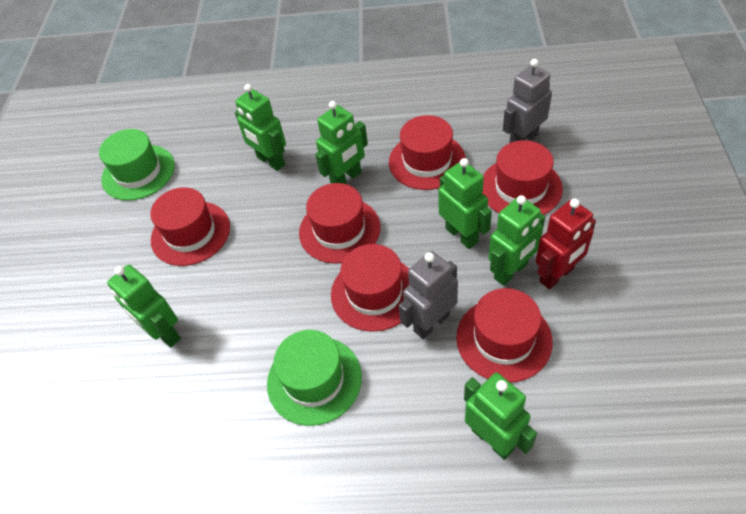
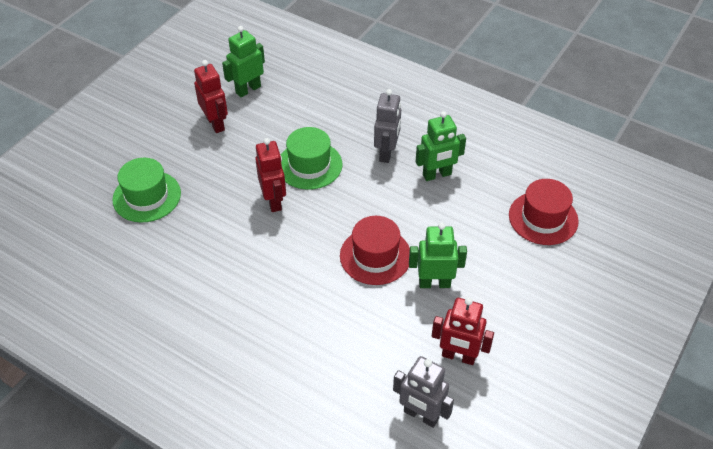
green robot: 6 -> 3
red hat: 6 -> 2
red robot: 1 -> 3

